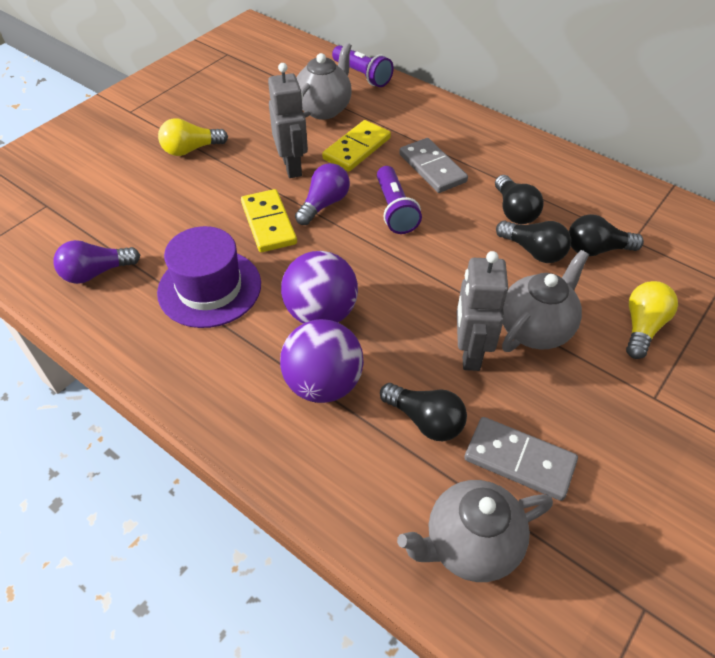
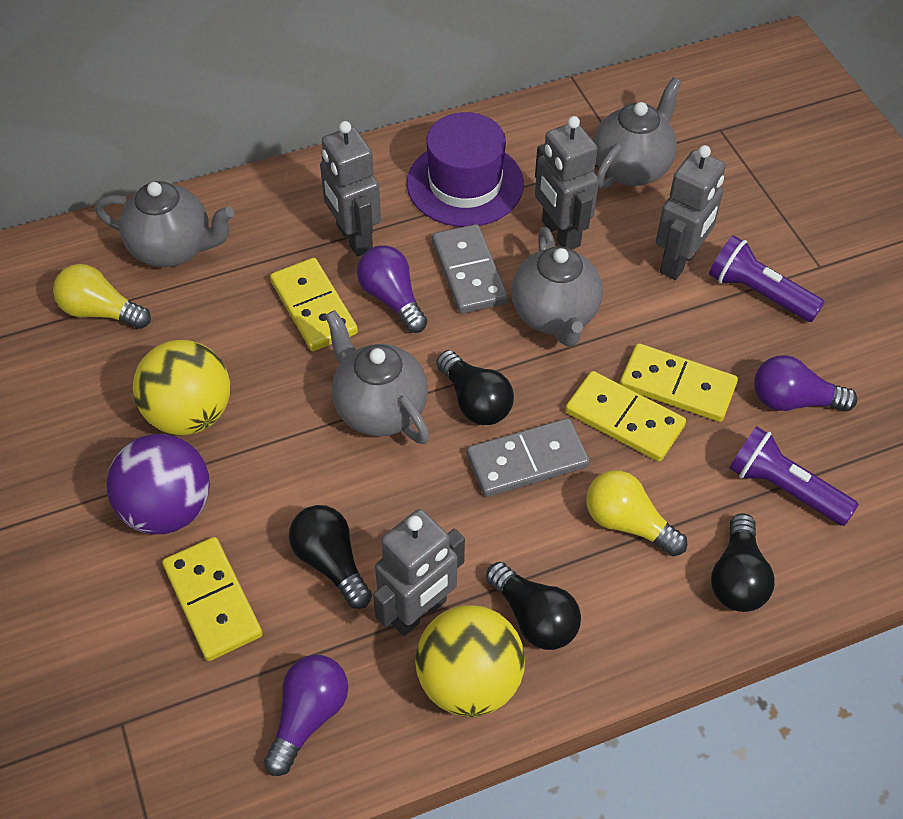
grey robot: 2 -> 4
grey teapot: 3 -> 4
purple ball: 2 -> 1
purple light bulb: 2 -> 3
yellow ball: 0 -> 2
yellow domino: 2 -> 4

